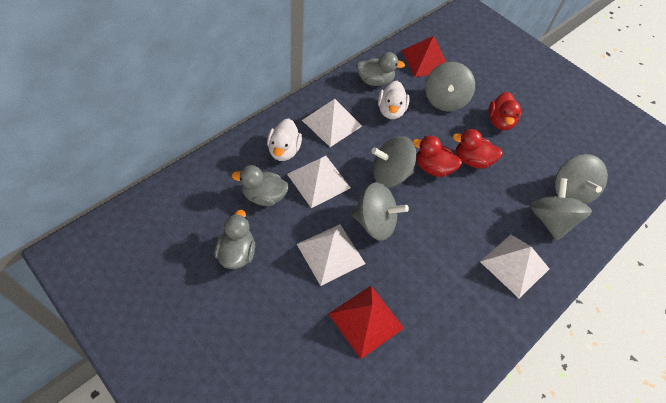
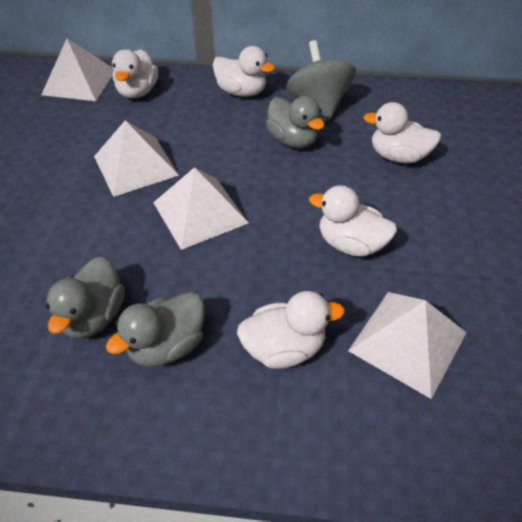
grey spinning top: 5 -> 1
red duck: 3 -> 0
red pyramid: 2 -> 0
white duck: 2 -> 5

